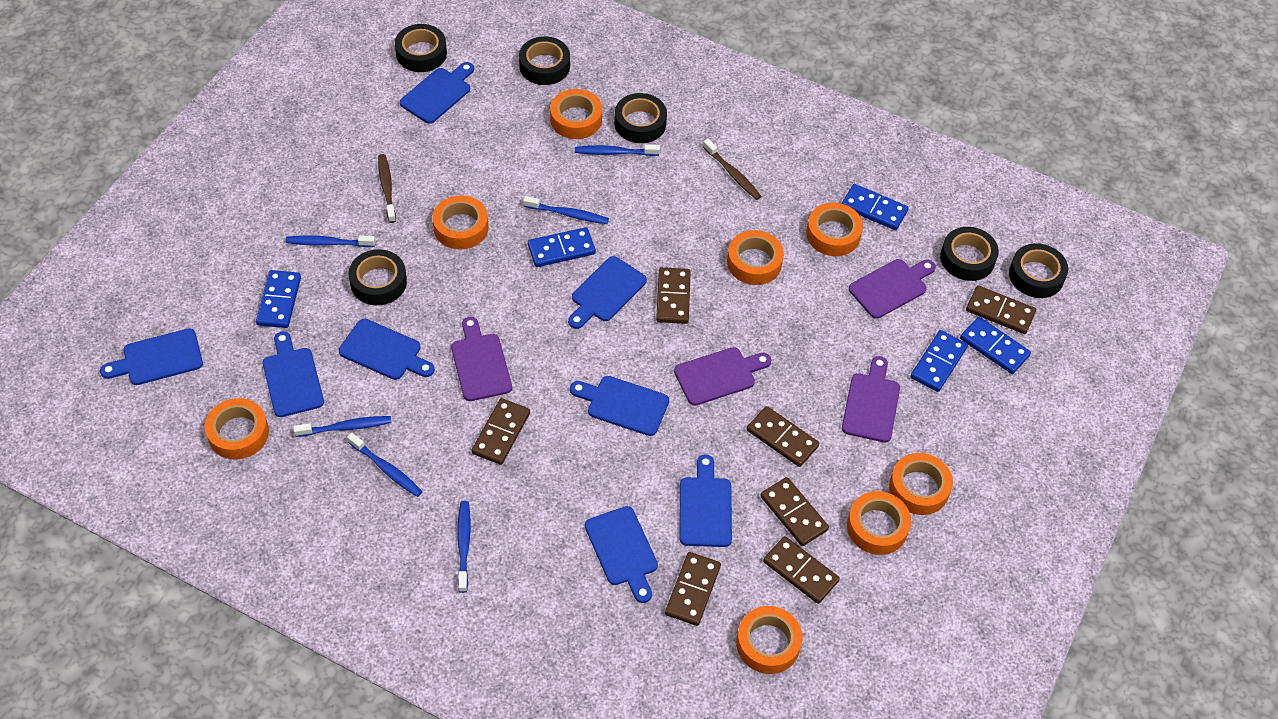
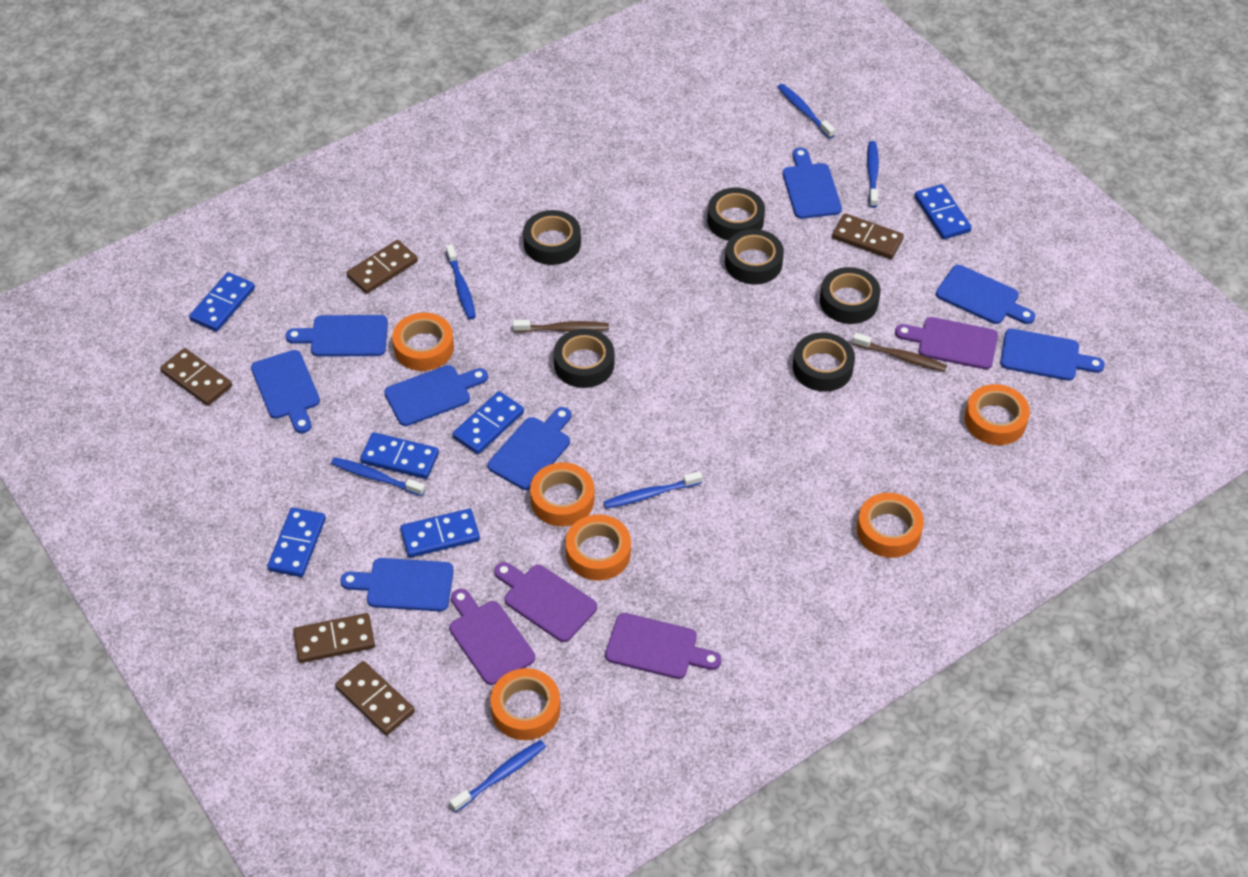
blue domino: 5 -> 6
brown domino: 7 -> 5
orange tape: 8 -> 6

